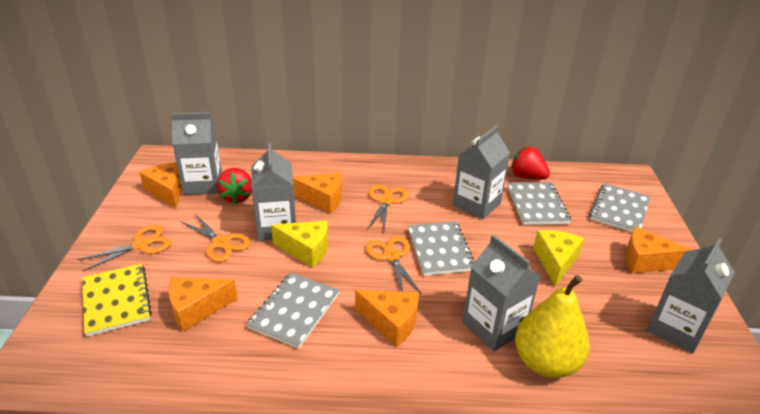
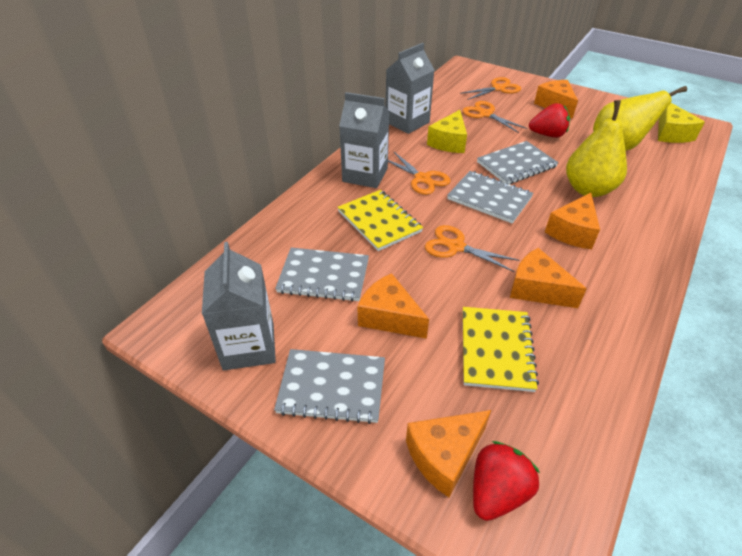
grey carton: 5 -> 3
yellow notebook: 1 -> 2
yellow pear: 1 -> 2

